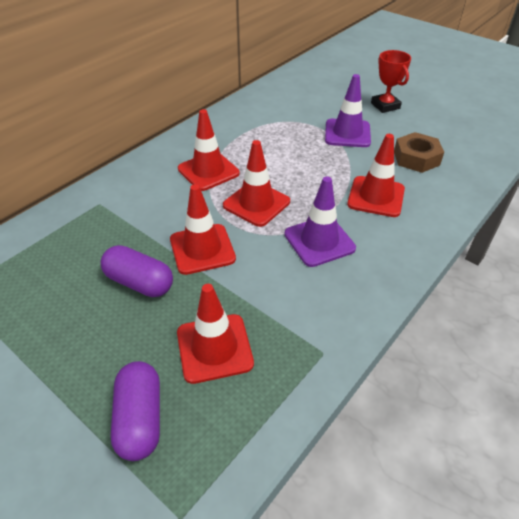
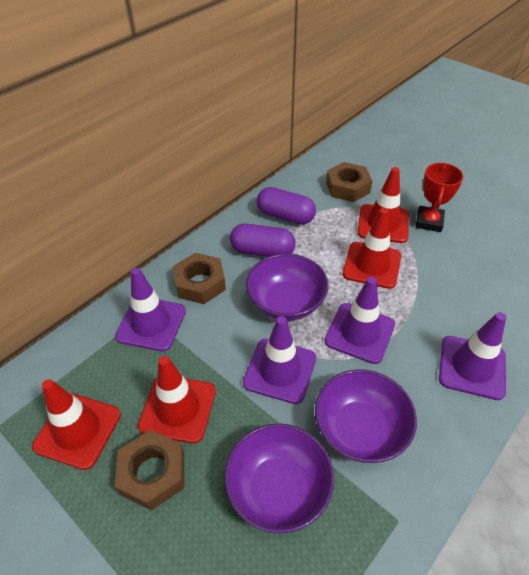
brown nut: 1 -> 3
purple bowl: 0 -> 3
purple traffic cone: 2 -> 4
red traffic cone: 5 -> 4

